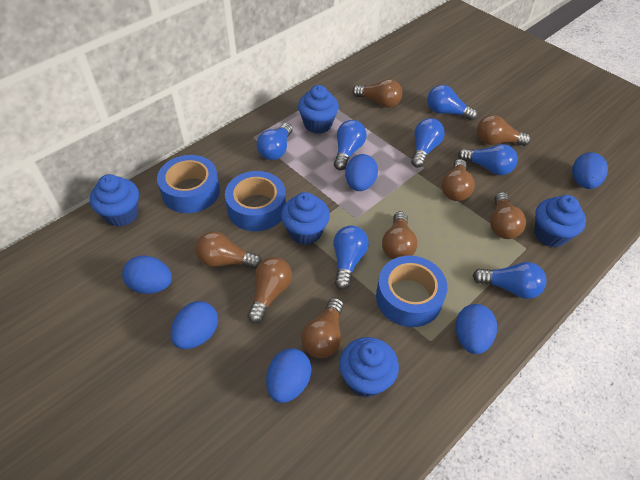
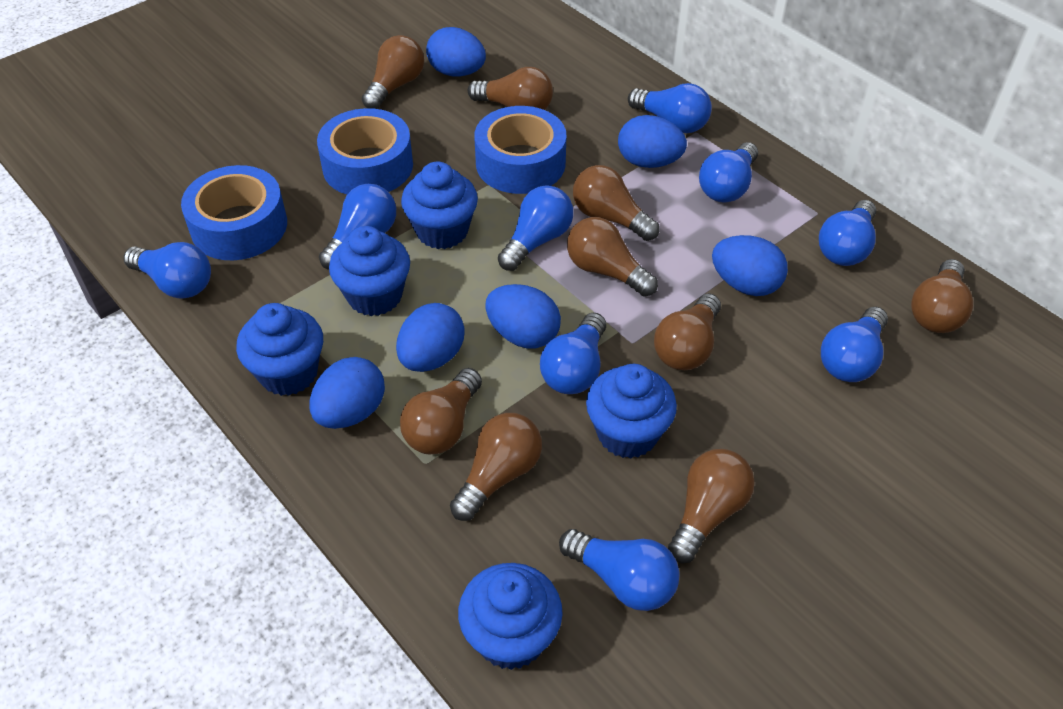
blue light bulb: 7 -> 9
brown light bulb: 8 -> 9

